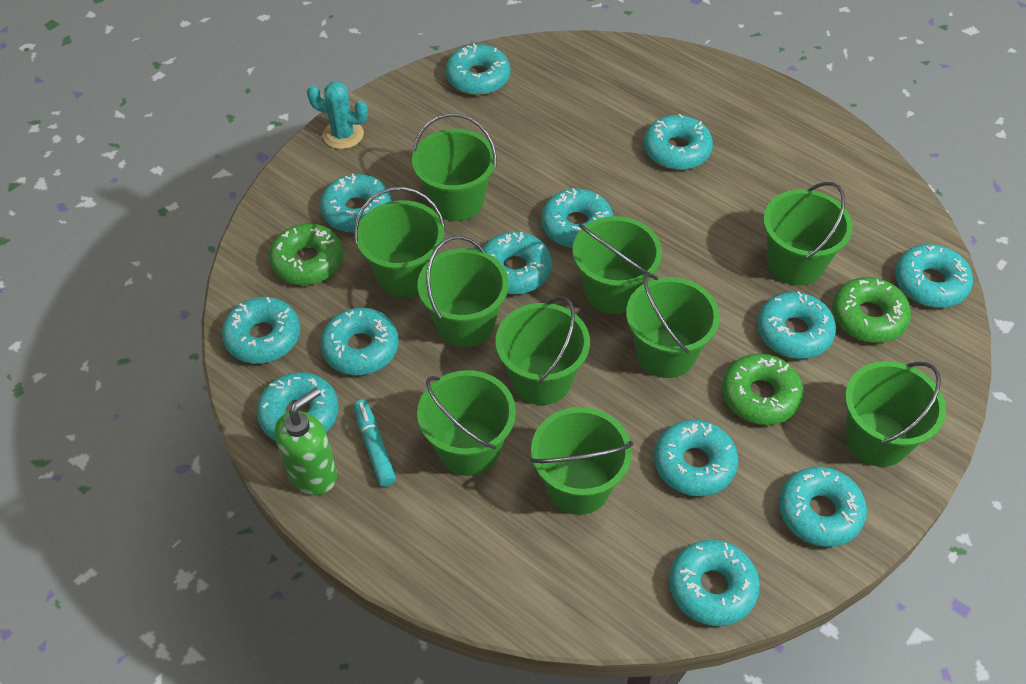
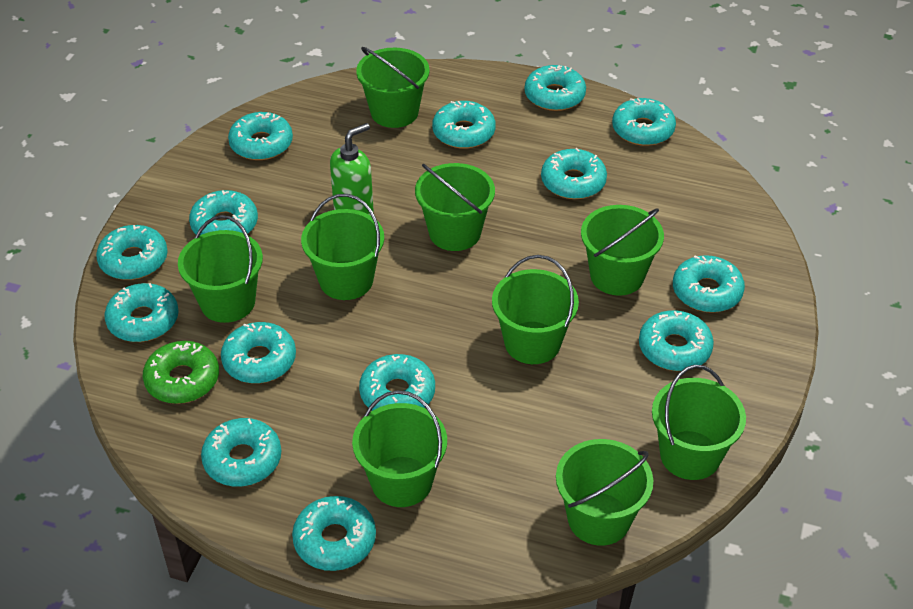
green bucket: 10 -> 9
green donut: 3 -> 1
turquoise cactus: 1 -> 0
turquoise donut: 13 -> 14
turquoise marker: 1 -> 0

